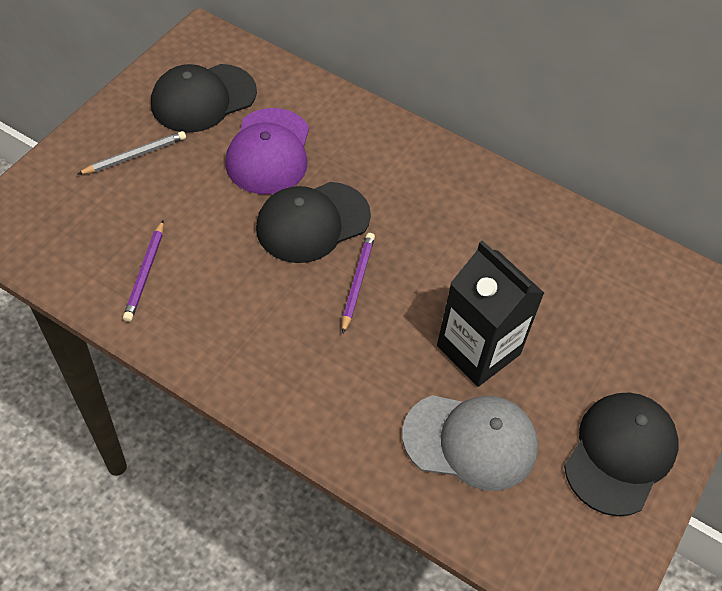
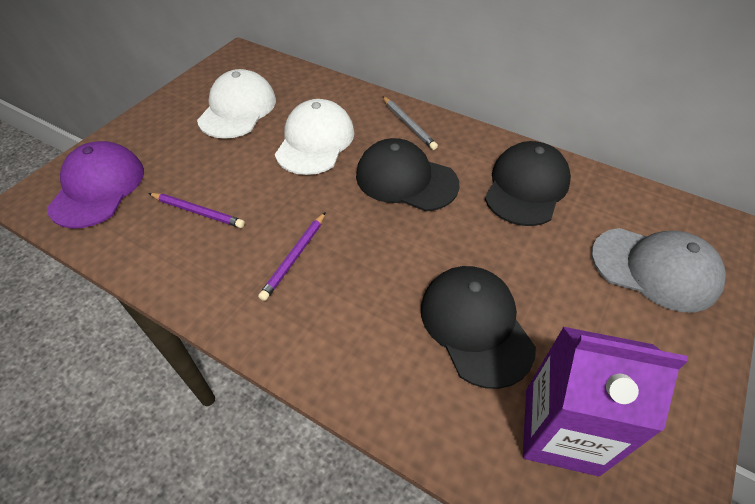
black carton: 1 -> 0
purple carton: 0 -> 1
white cap: 0 -> 2

